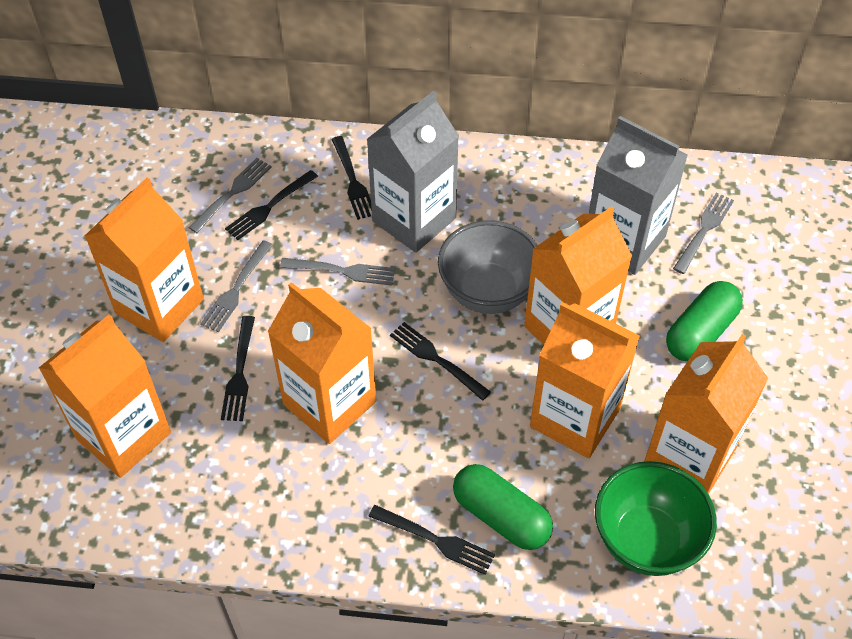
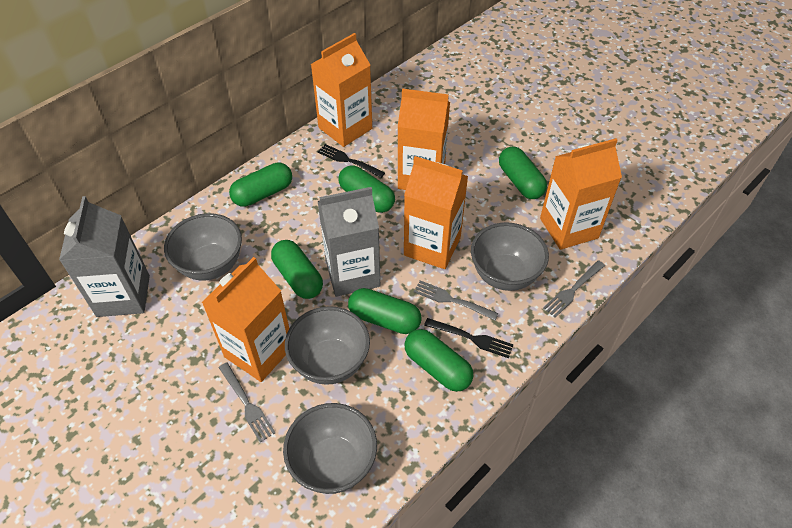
black fork: 5 -> 2
green bowl: 1 -> 0
green capsule: 2 -> 6
grey bowl: 1 -> 4
grey fork: 4 -> 3
orange carton: 6 -> 5

